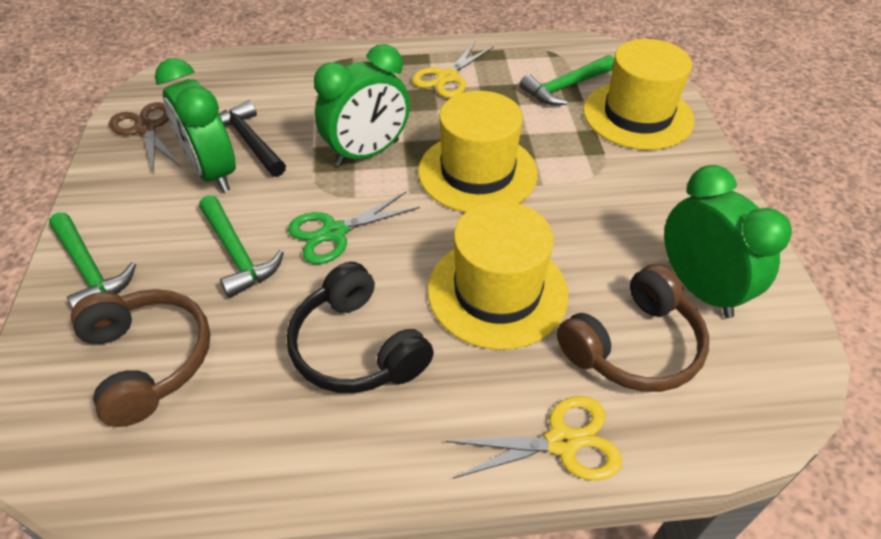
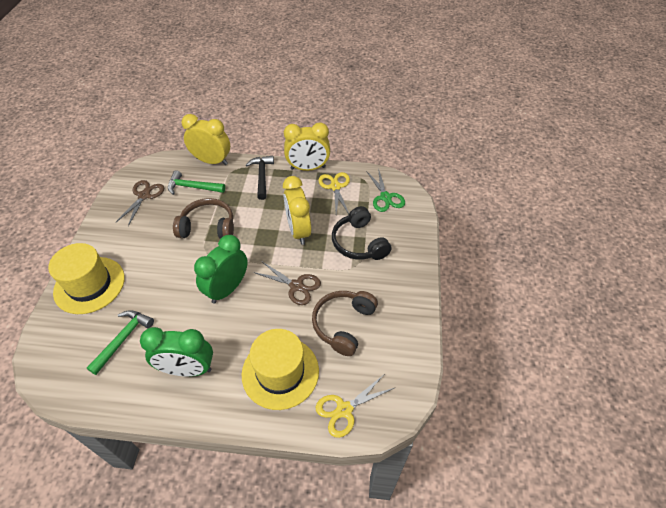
brown scissors: 1 -> 2
green clock: 3 -> 2
green hammer: 3 -> 2
yellow clock: 0 -> 3
yellow hat: 3 -> 2

